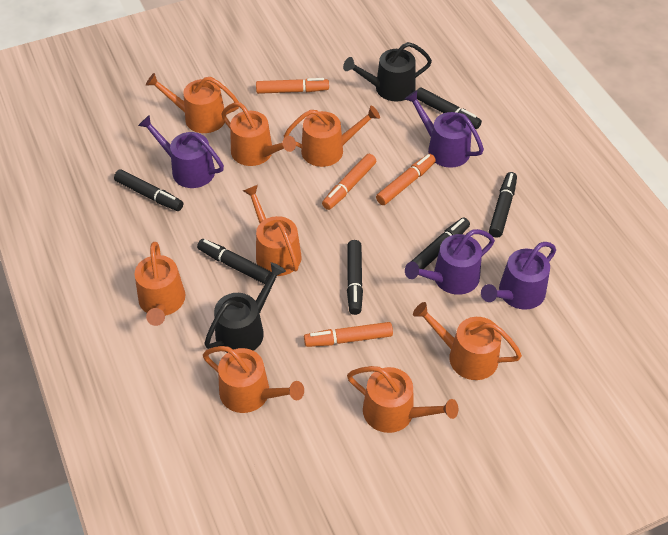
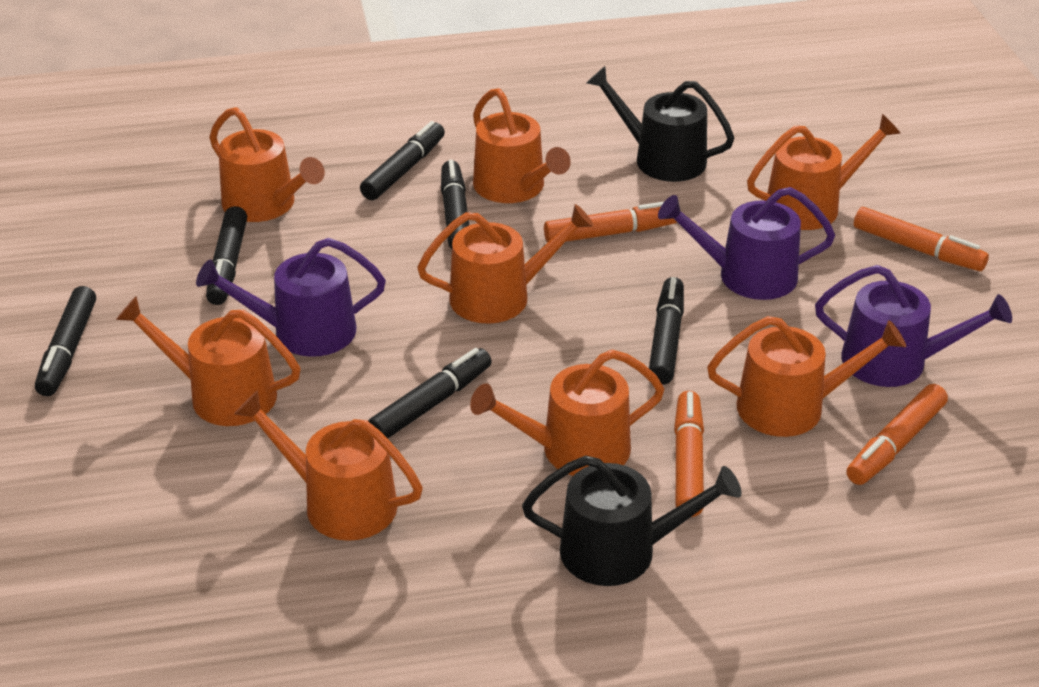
purple watering can: 4 -> 3

